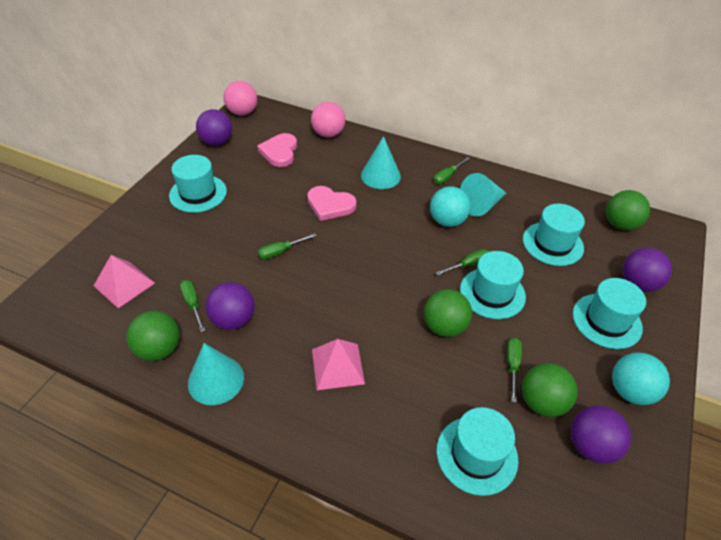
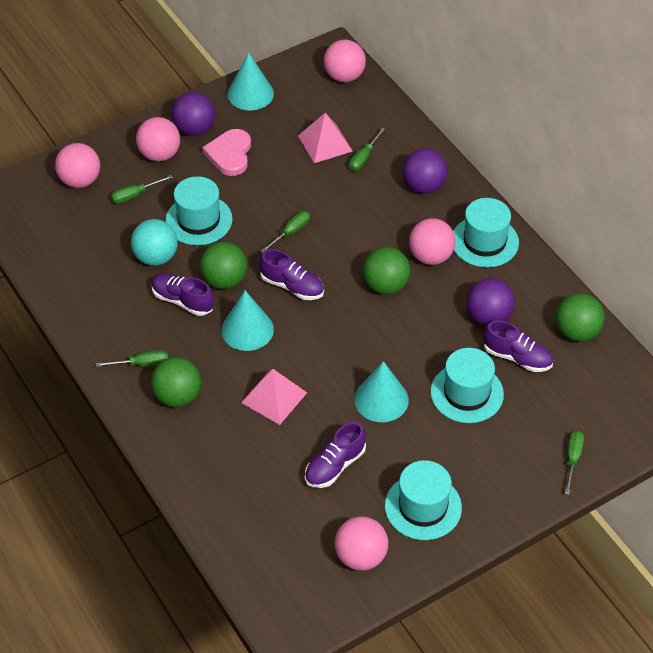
pink ball: 2 -> 5
pink heart: 2 -> 1
purple ball: 4 -> 3
purple shoe: 0 -> 4
turquoise ball: 2 -> 1
turquoise hat: 5 -> 4

